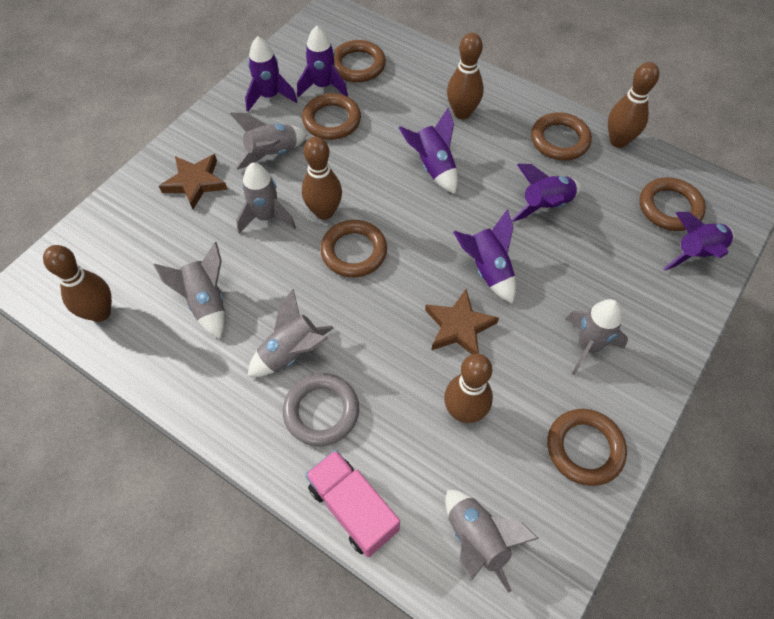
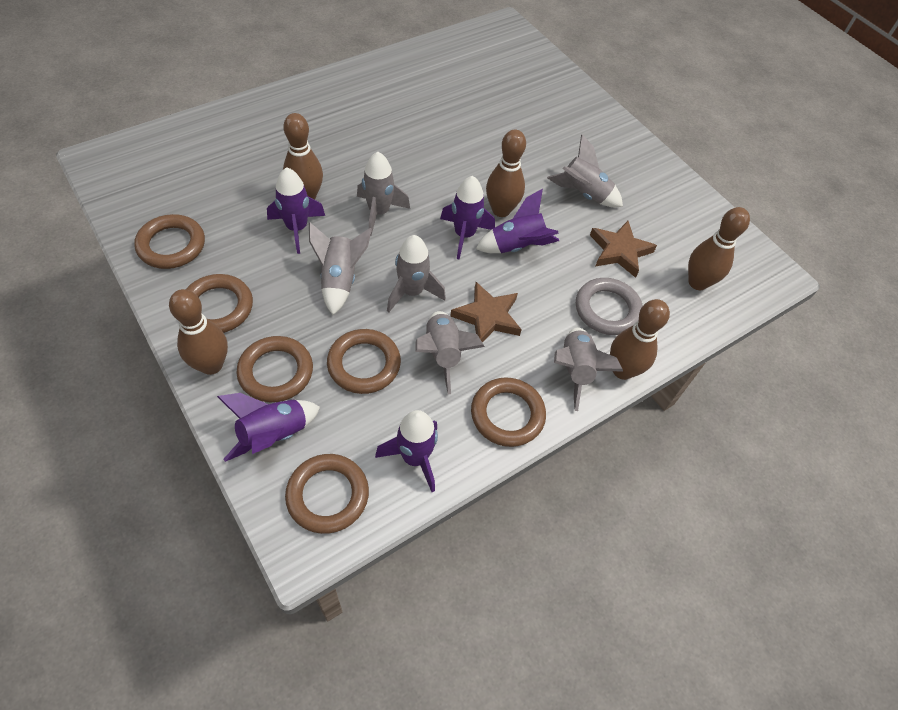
pink truck: 1 -> 0
purple rocket: 6 -> 5

